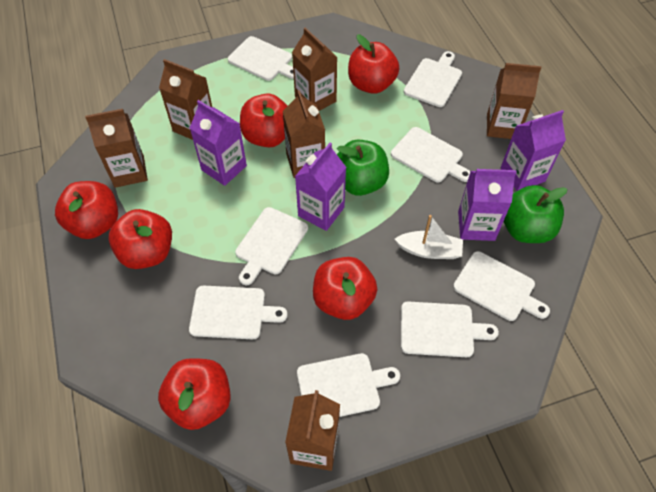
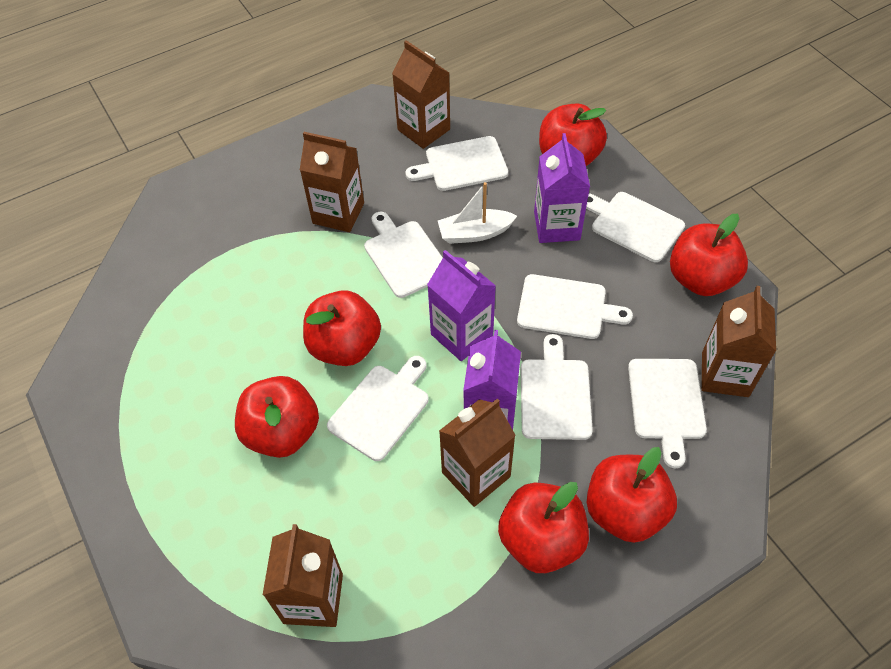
brown carton: 6 -> 5
green apple: 2 -> 0
purple carton: 4 -> 3
white cutting board: 8 -> 7

